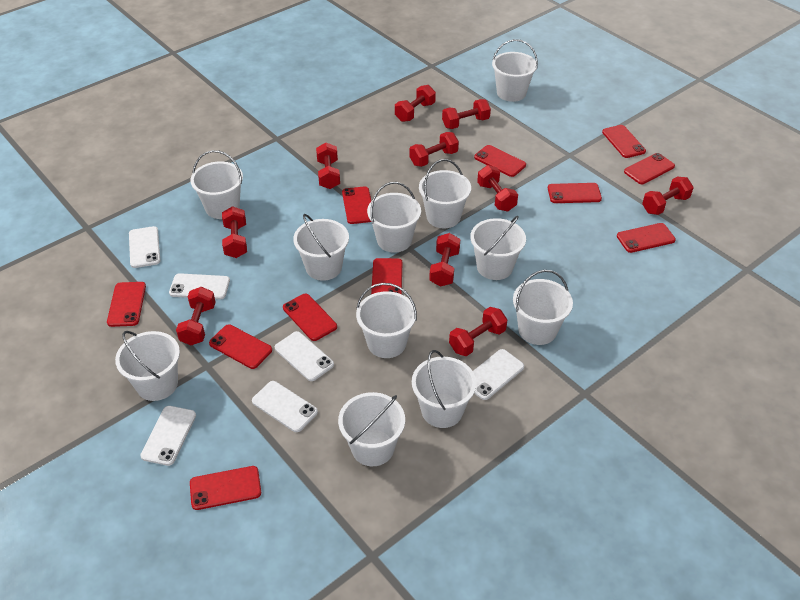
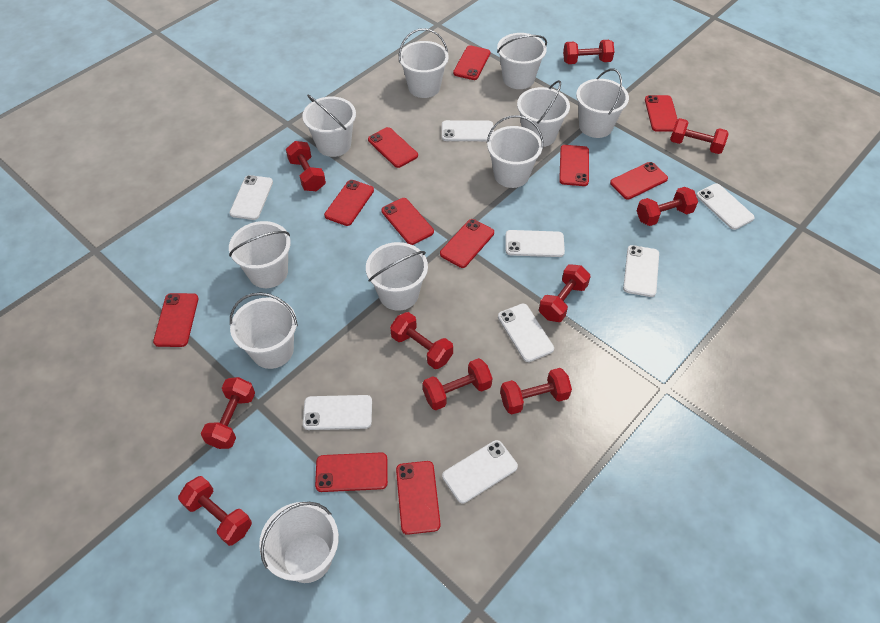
white bucket: 11 -> 10
white phone: 6 -> 8

